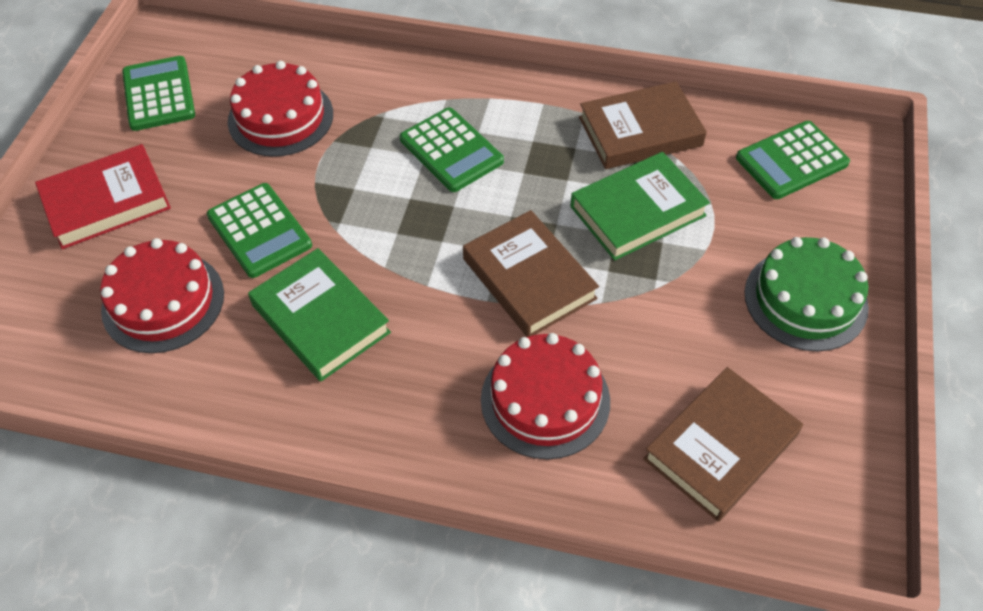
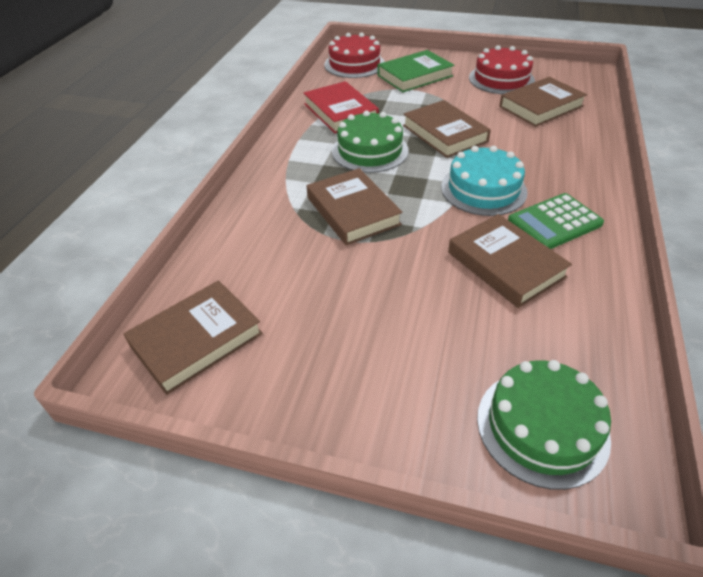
brown book: 3 -> 5
green book: 2 -> 1
green cake: 1 -> 2
green calculator: 4 -> 1
red cake: 3 -> 2
turquoise cake: 0 -> 1

